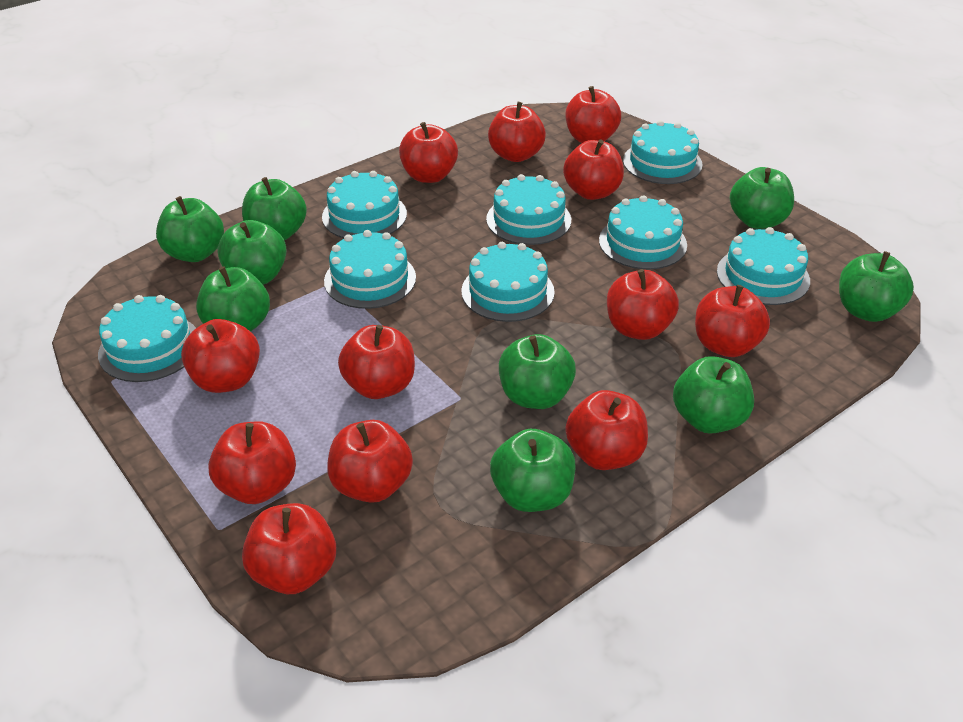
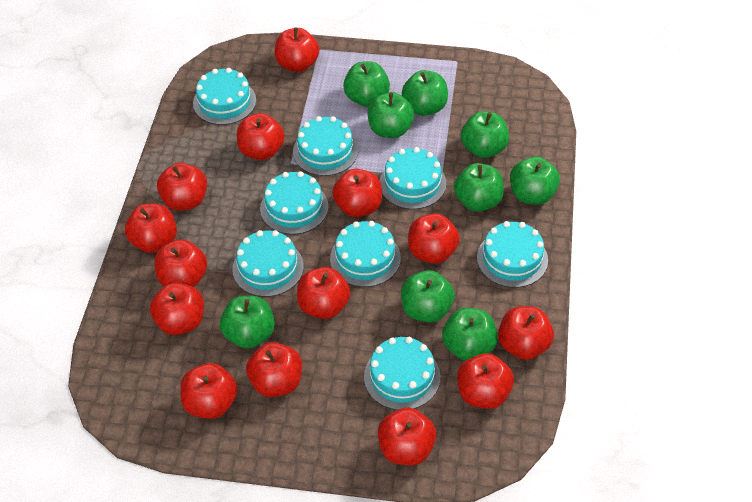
red apple: 12 -> 14

